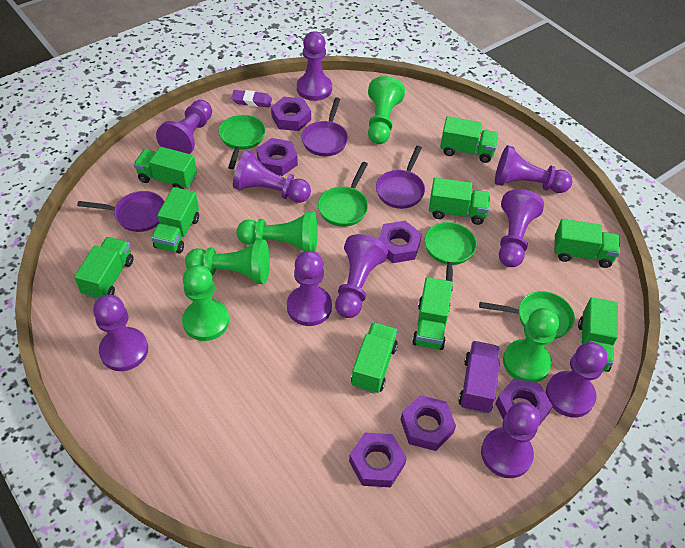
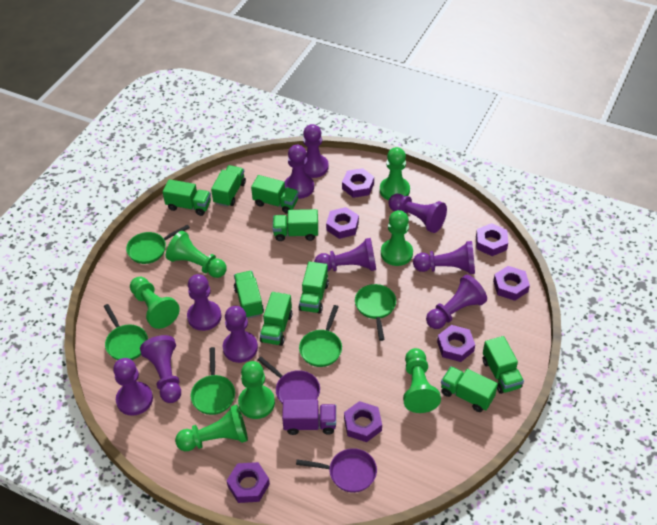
green pan: 4 -> 5
green pawn: 5 -> 7
purple eraser: 1 -> 0
purple nut: 6 -> 7
purple pan: 3 -> 2

